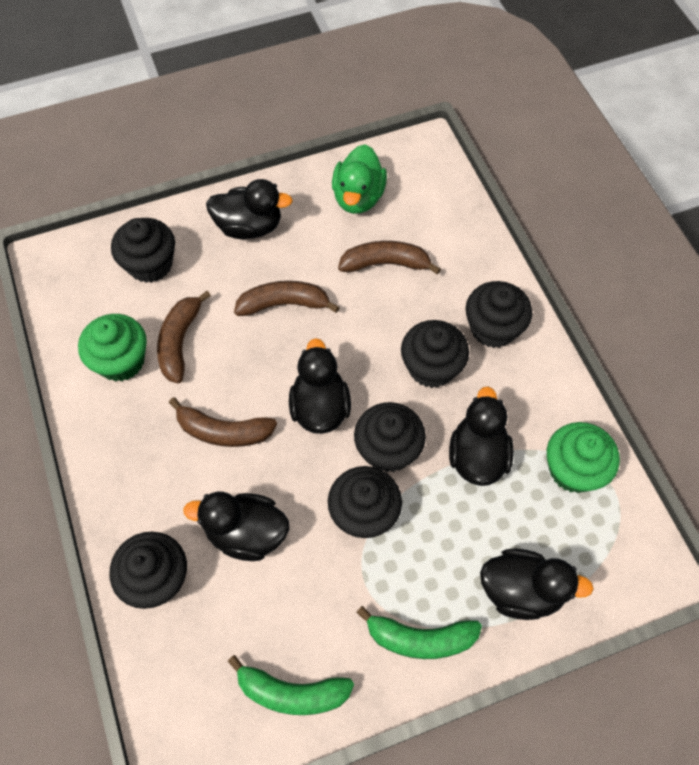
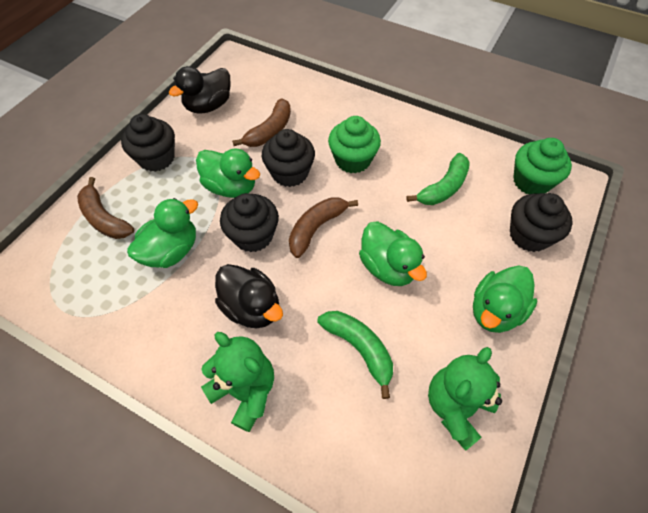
black cupcake: 6 -> 4
black duck: 5 -> 2
brown banana: 4 -> 3
green duck: 1 -> 4
green teddy bear: 0 -> 2

